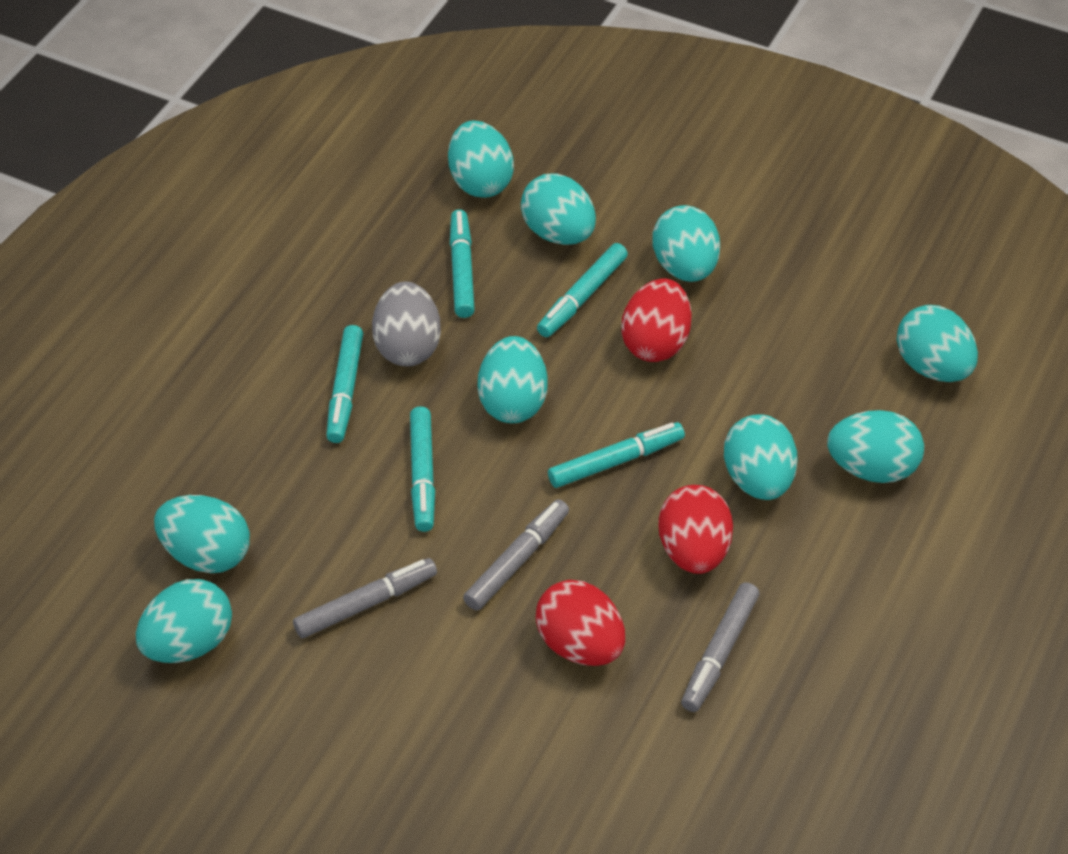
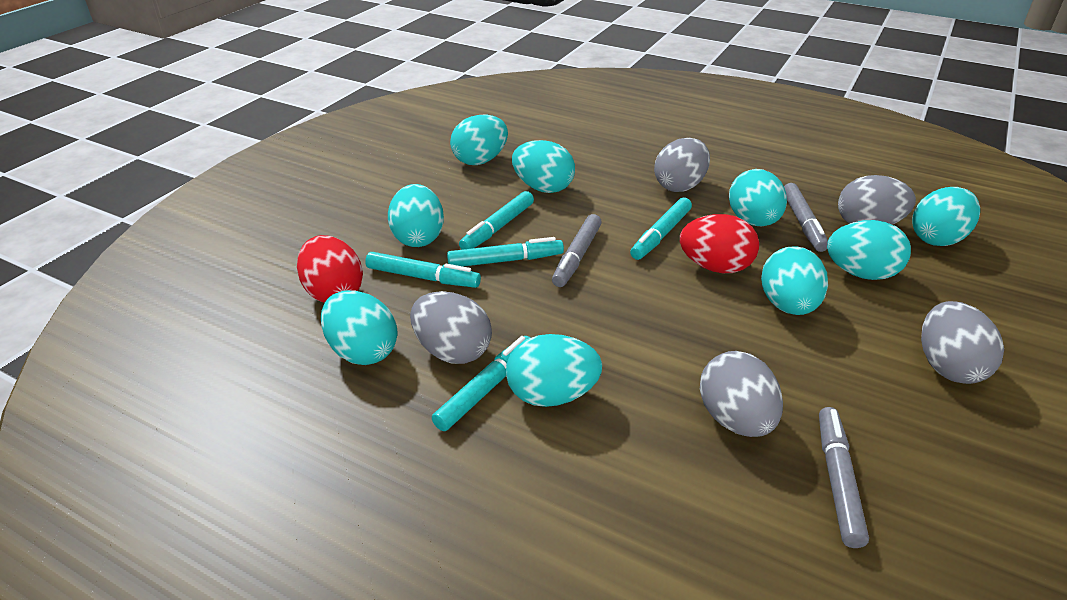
grey egg: 1 -> 5
red egg: 3 -> 2

